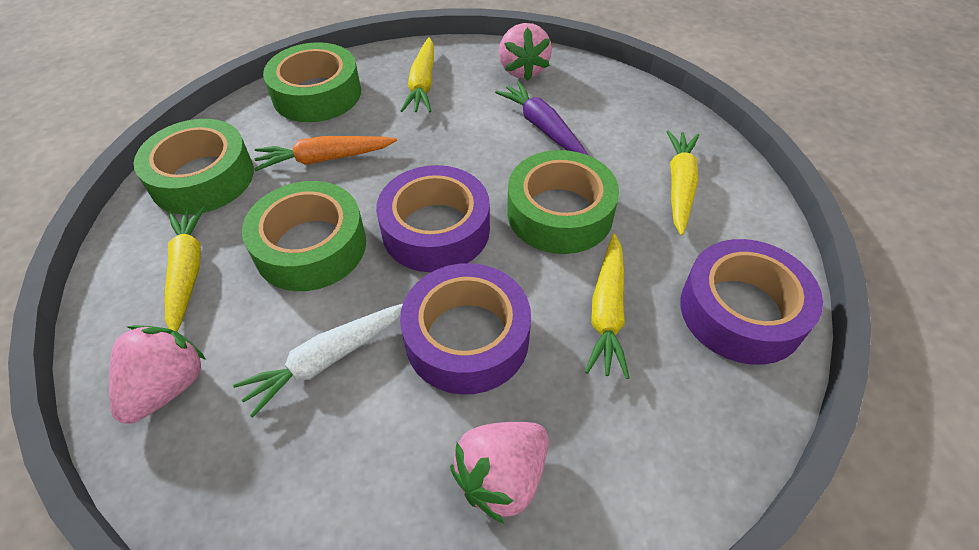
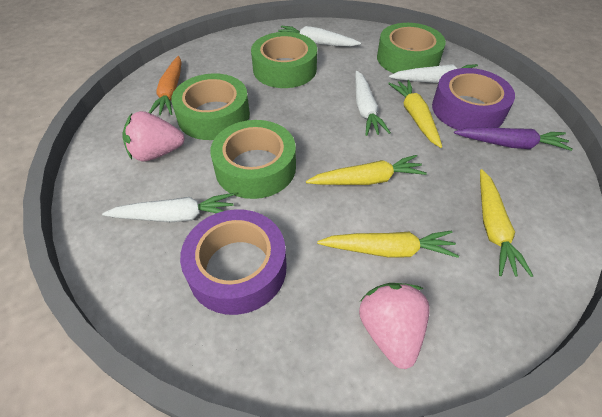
pink strawberry: 3 -> 2
purple tape: 3 -> 2
white carrot: 1 -> 4

